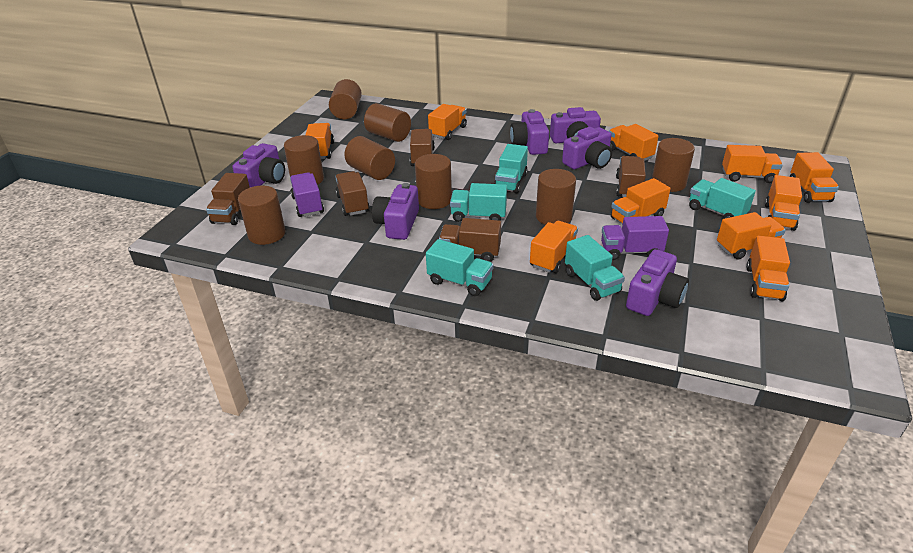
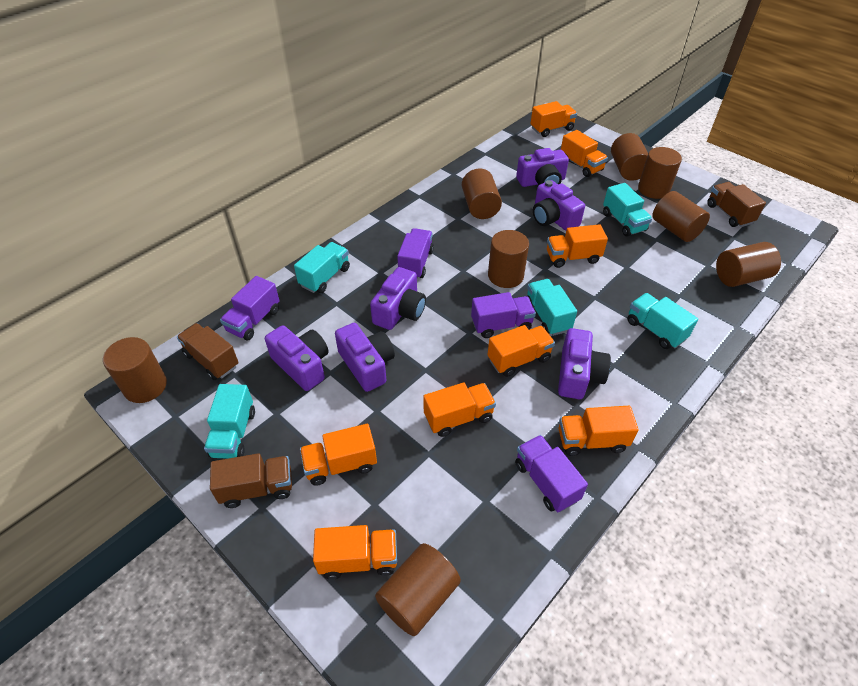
brown truck: 5 -> 3
orange truck: 10 -> 8
purple truck: 2 -> 4

